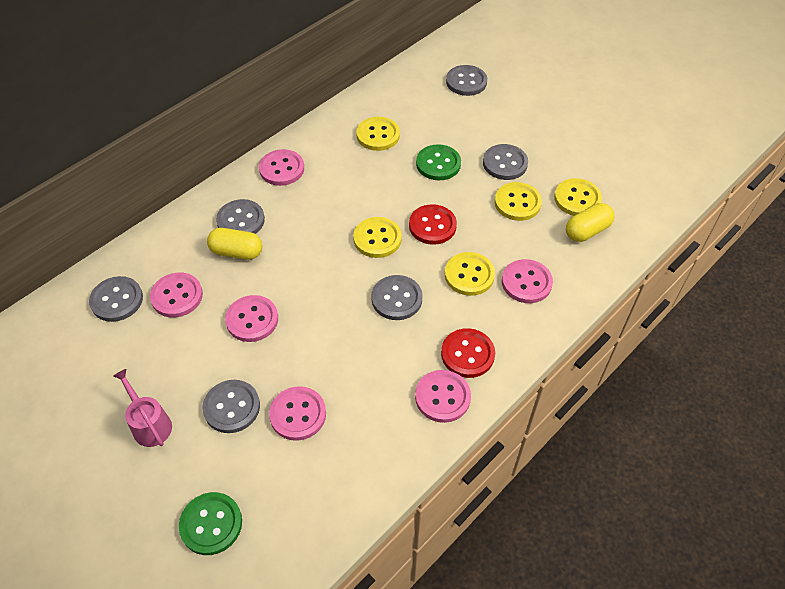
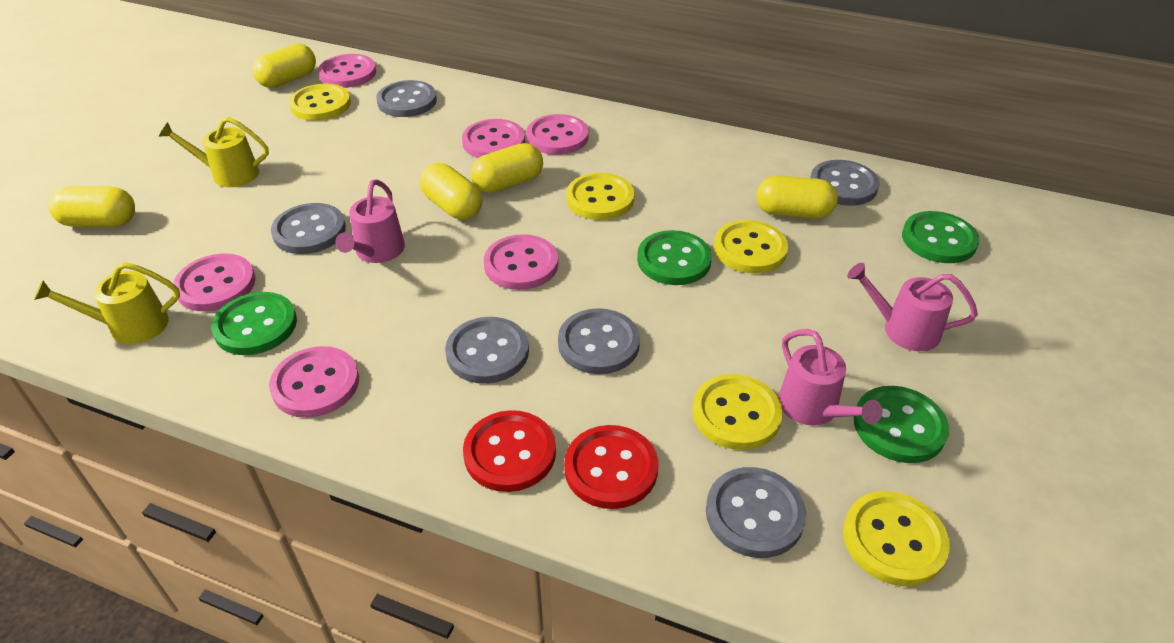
green button: 2 -> 4
pink watering can: 1 -> 3
yellow capsule: 2 -> 5
yellow watering can: 0 -> 2

